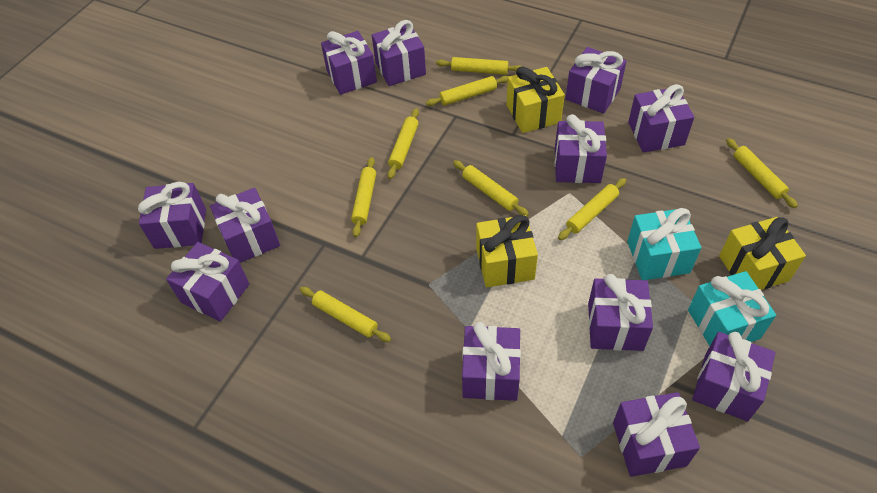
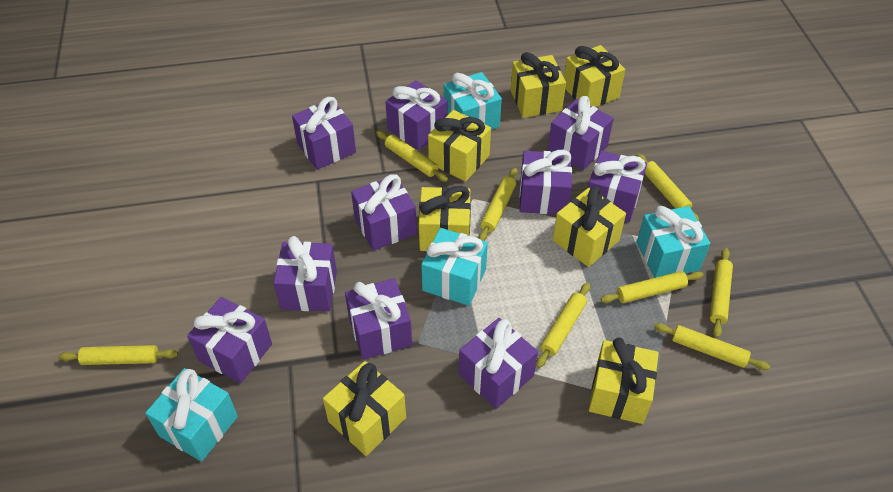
purple gift: 12 -> 10
turquoise gift: 2 -> 4
yellow gift: 3 -> 7

